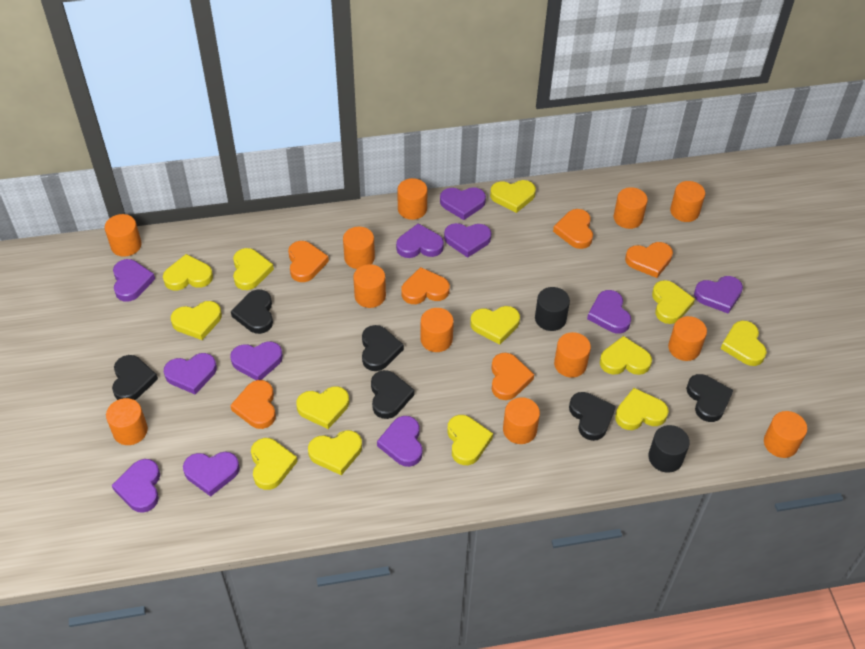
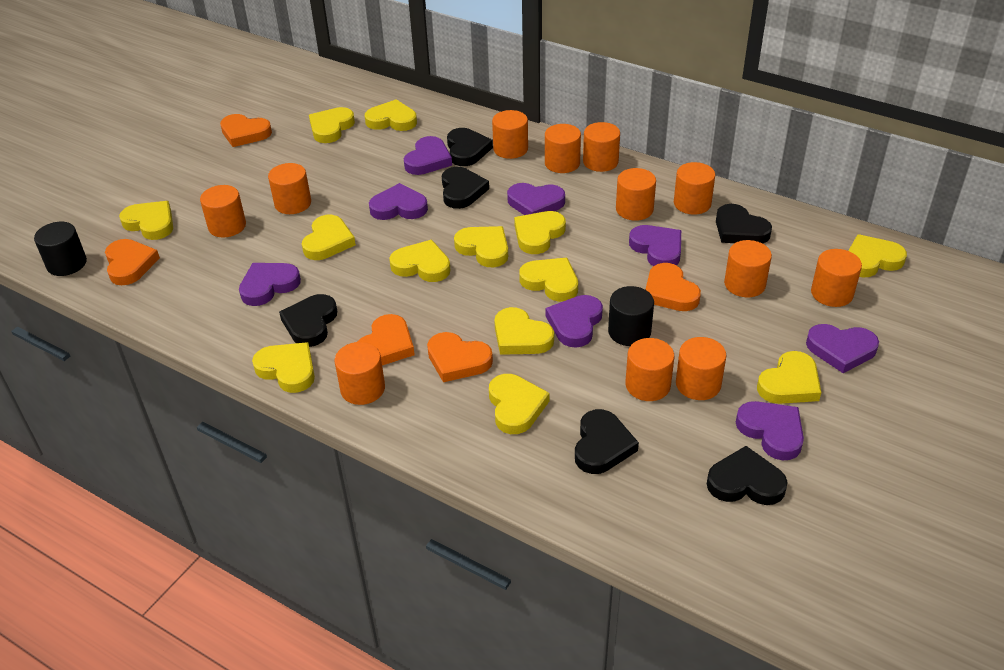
orange heart: 6 -> 5
purple heart: 11 -> 8

